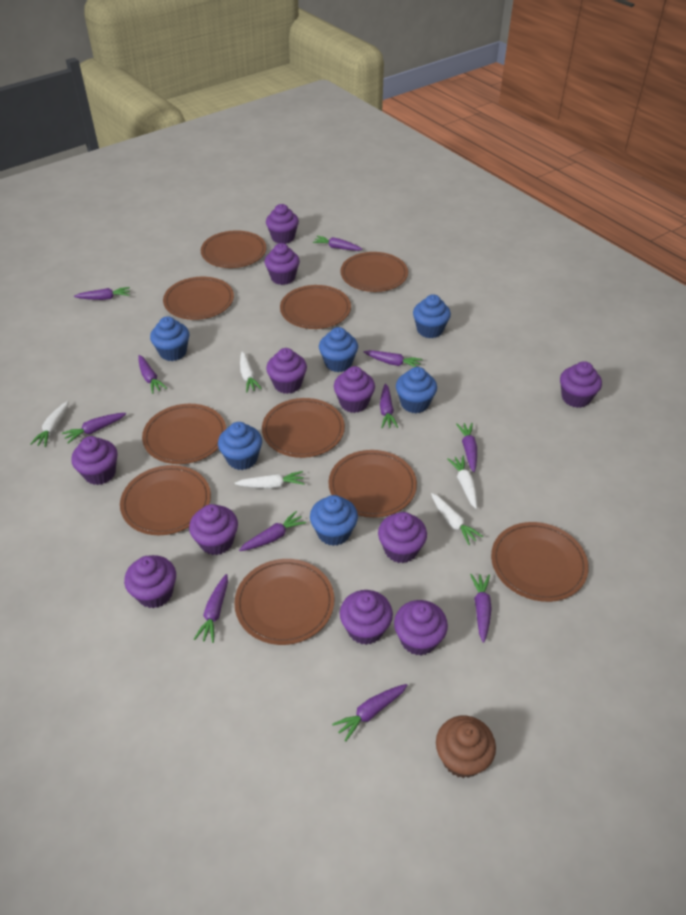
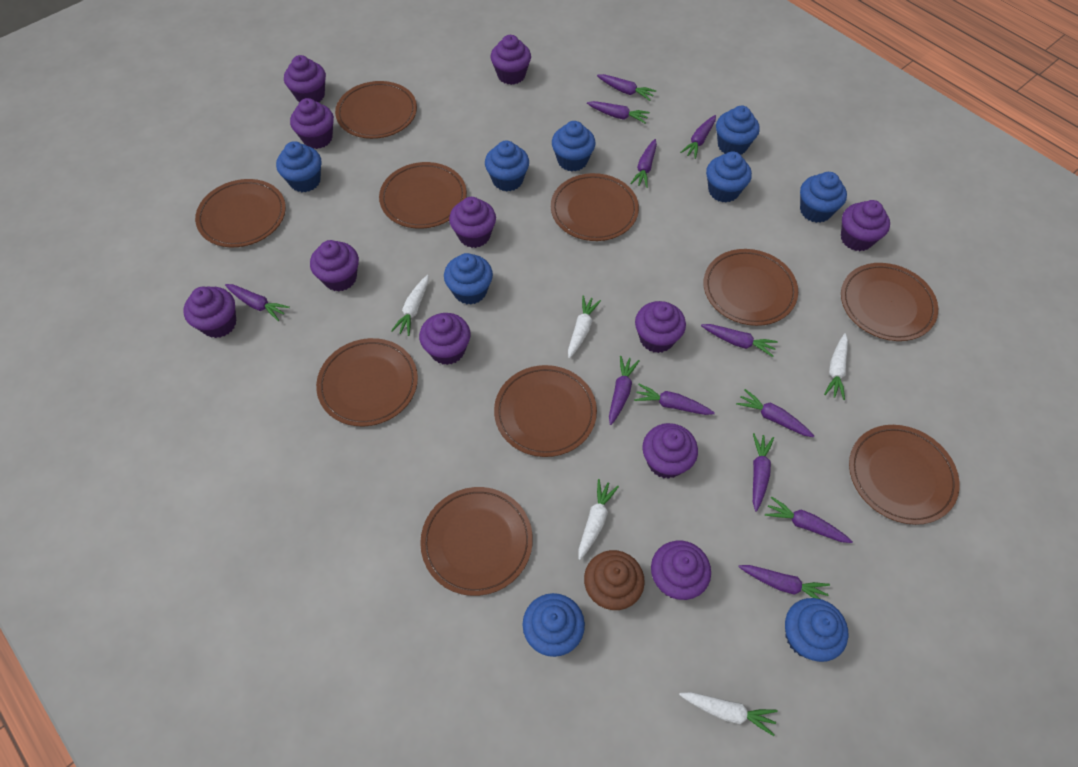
blue cupcake: 6 -> 9
purple carrot: 11 -> 12

